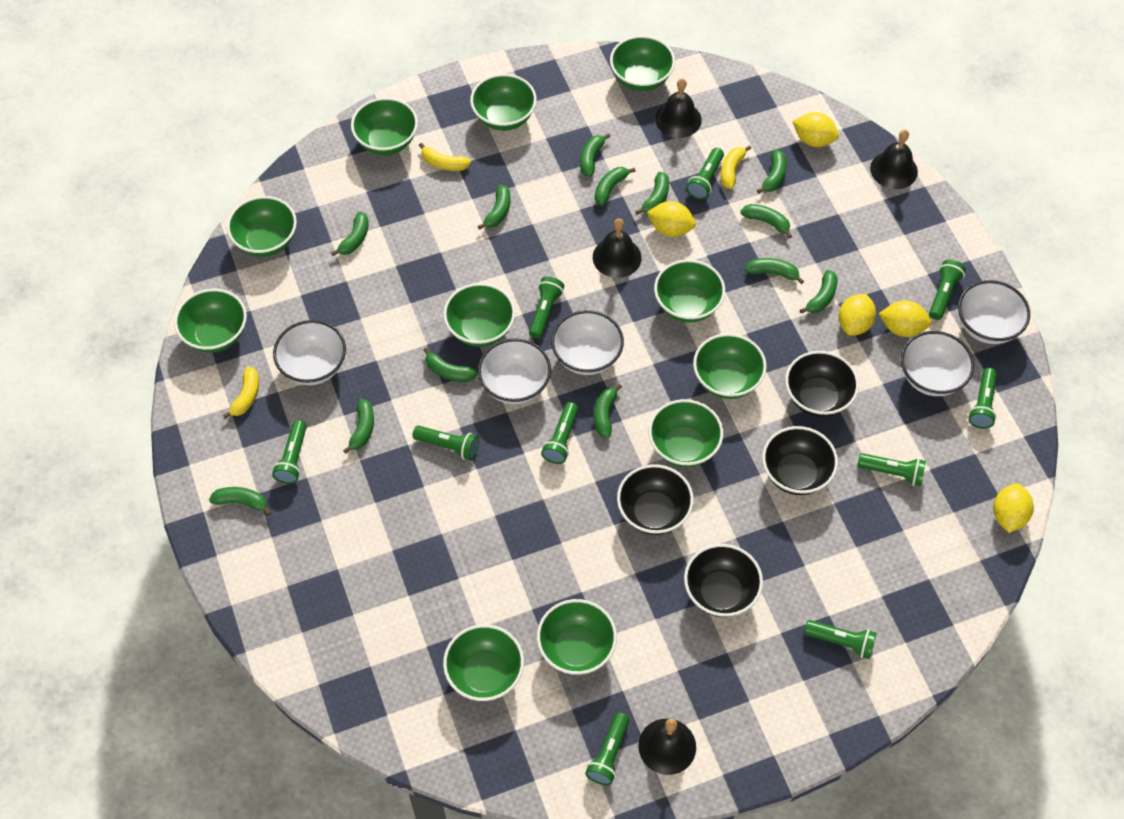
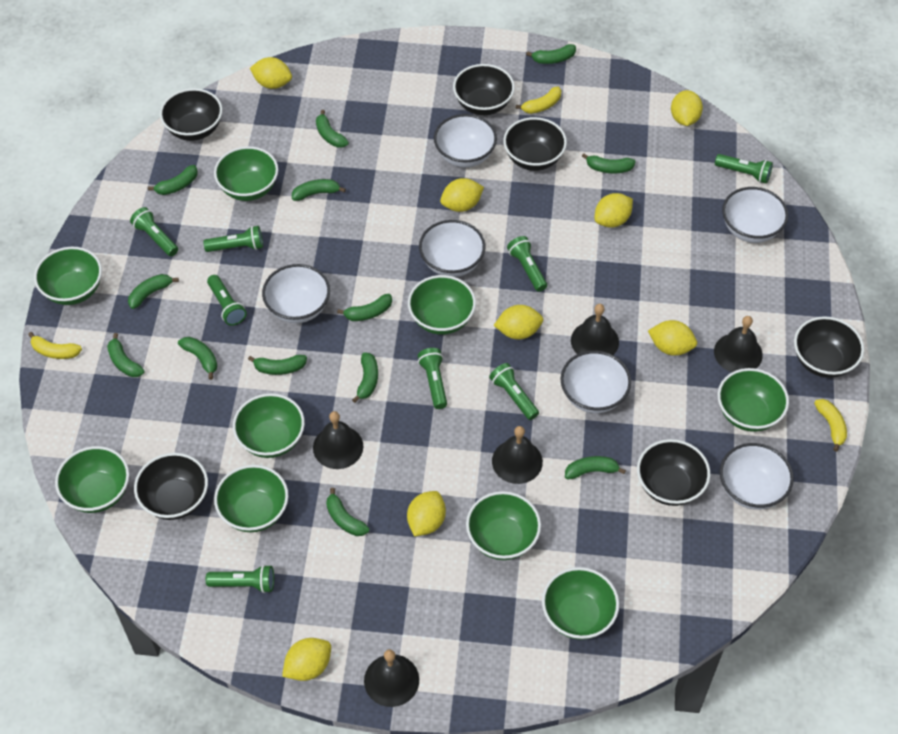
black bell: 4 -> 5
black bowl: 4 -> 6
green bowl: 11 -> 9
green flashlight: 10 -> 8
white bowl: 5 -> 6
yellow lemon: 5 -> 8

